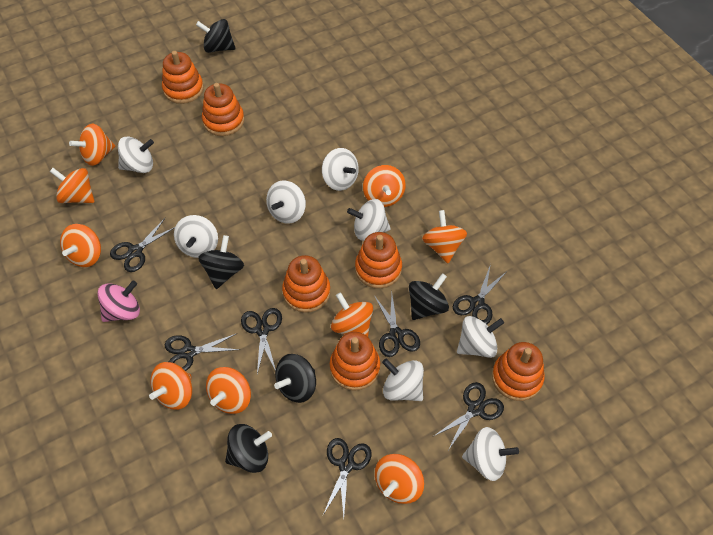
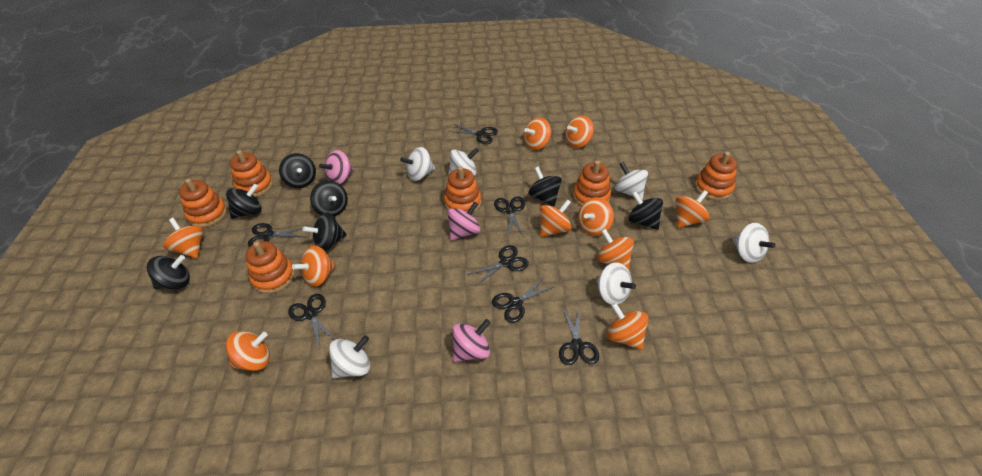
black spinning top: 5 -> 7
orange spinning top: 9 -> 10
pink spinning top: 1 -> 3
white spinning top: 8 -> 6

